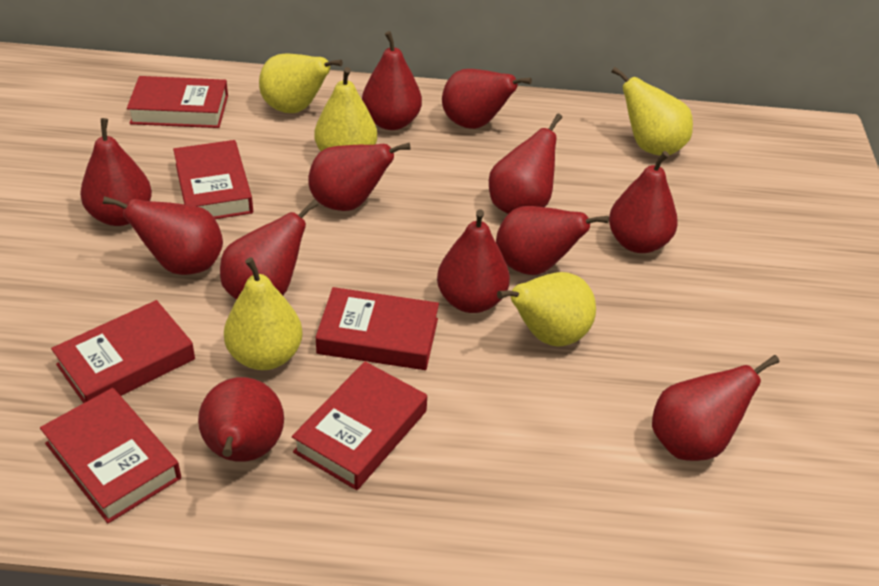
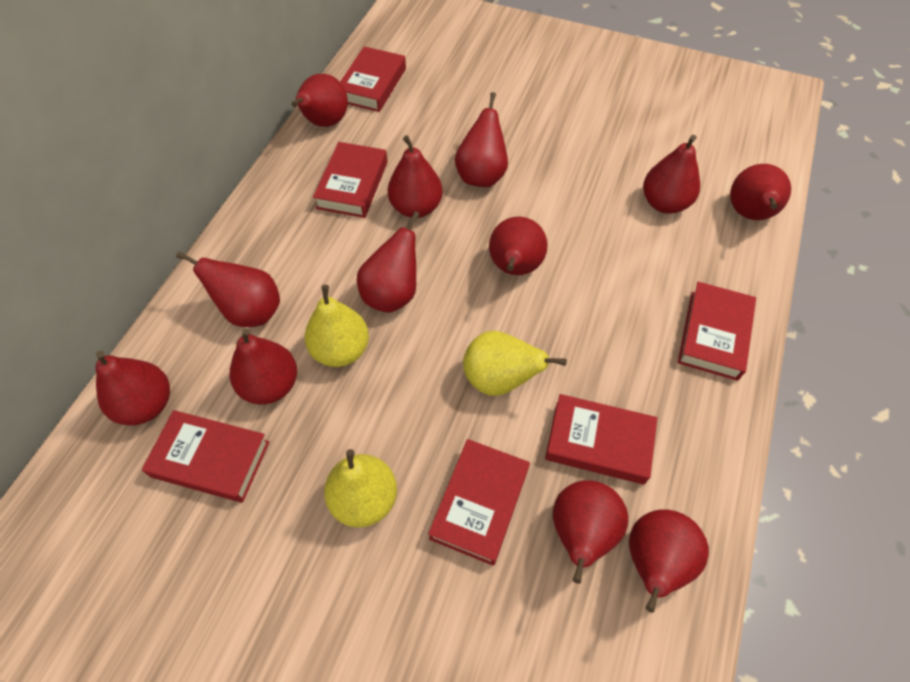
yellow pear: 5 -> 3

